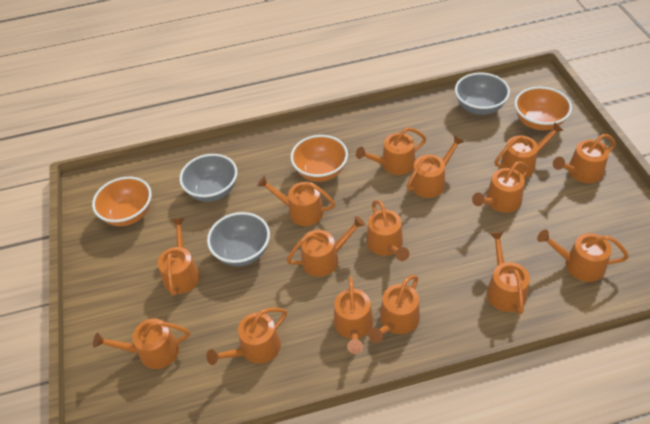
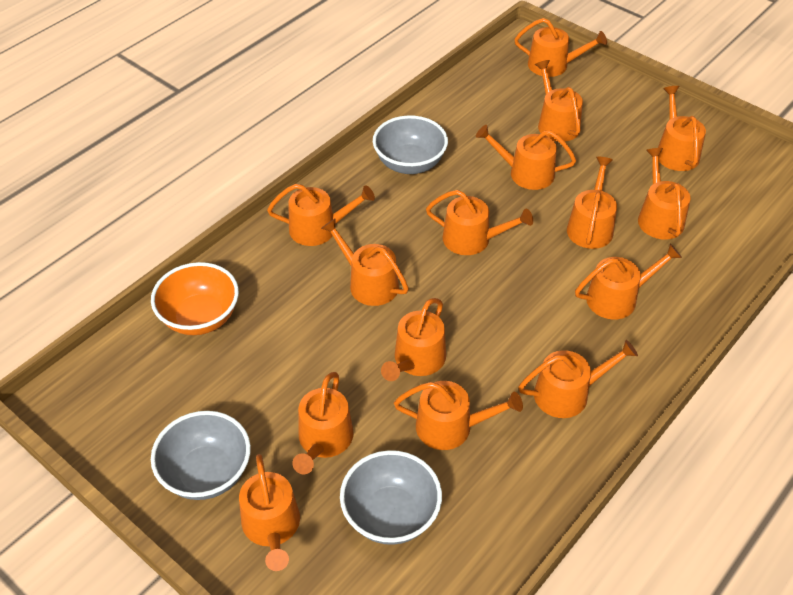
orange bowl: 3 -> 1

